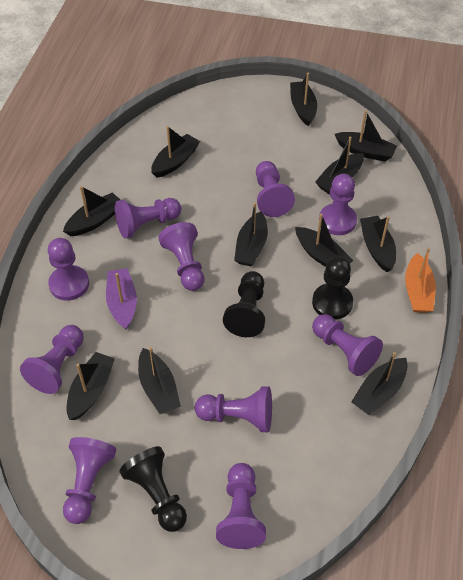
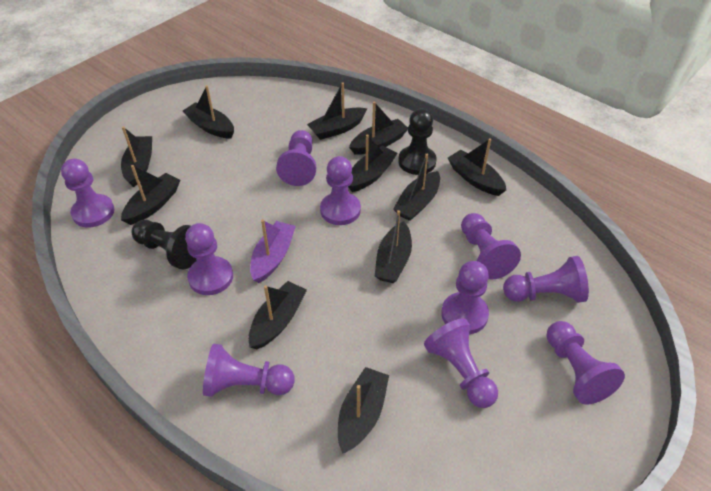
black pawn: 3 -> 2
orange boat: 1 -> 0

